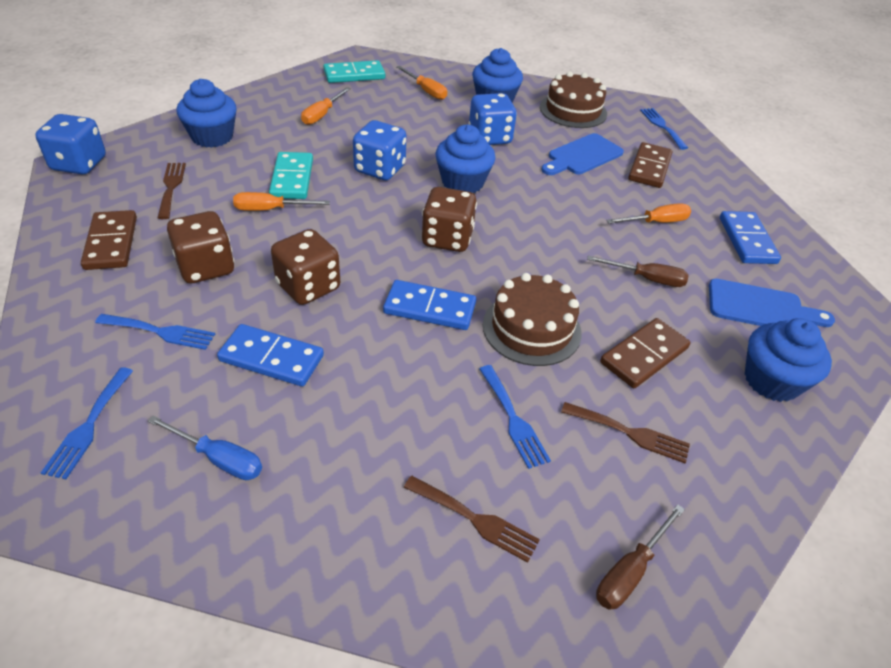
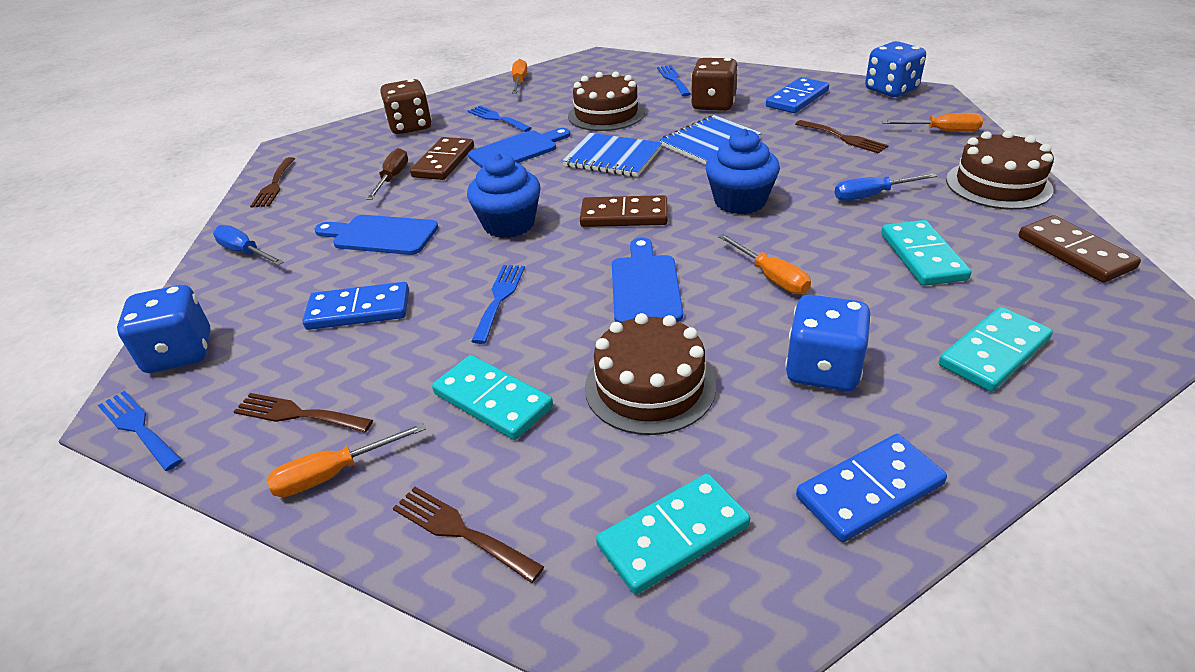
blue cupcake: 4 -> 2
blue cutting board: 2 -> 3
blue notebook: 0 -> 2
blue screwdriver: 1 -> 2
brown cake: 2 -> 3
brown dice: 3 -> 2
brown fork: 3 -> 4
brown screwdriver: 2 -> 1
turquoise domino: 2 -> 4

